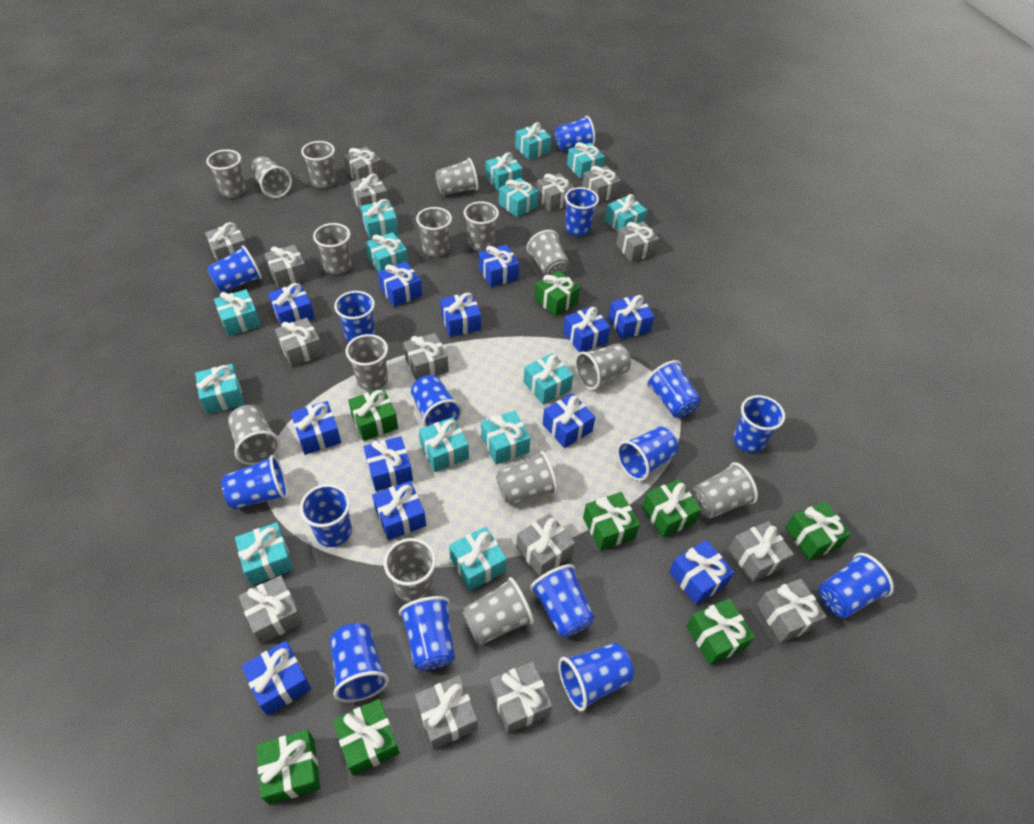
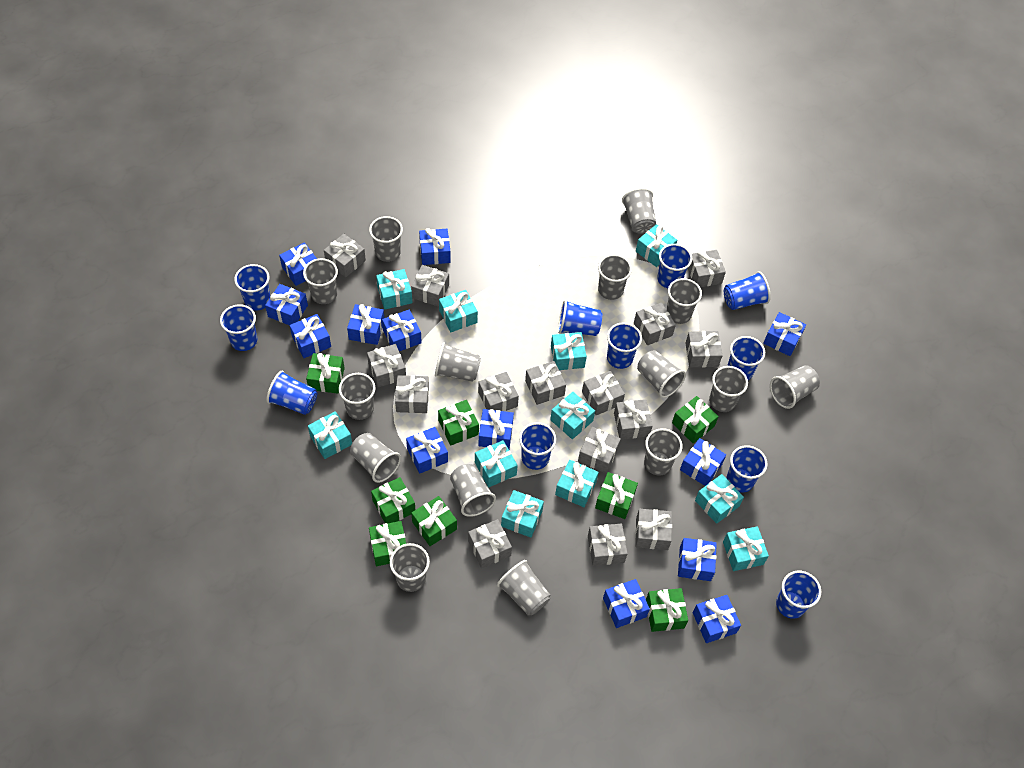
blue cup: 15 -> 11
blue gift: 12 -> 13
turquoise gift: 14 -> 11

